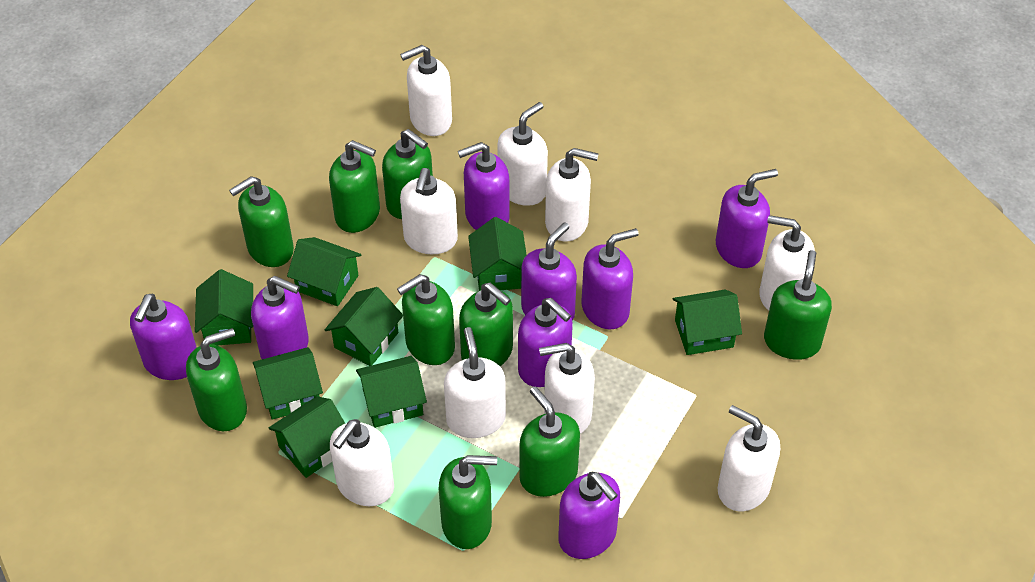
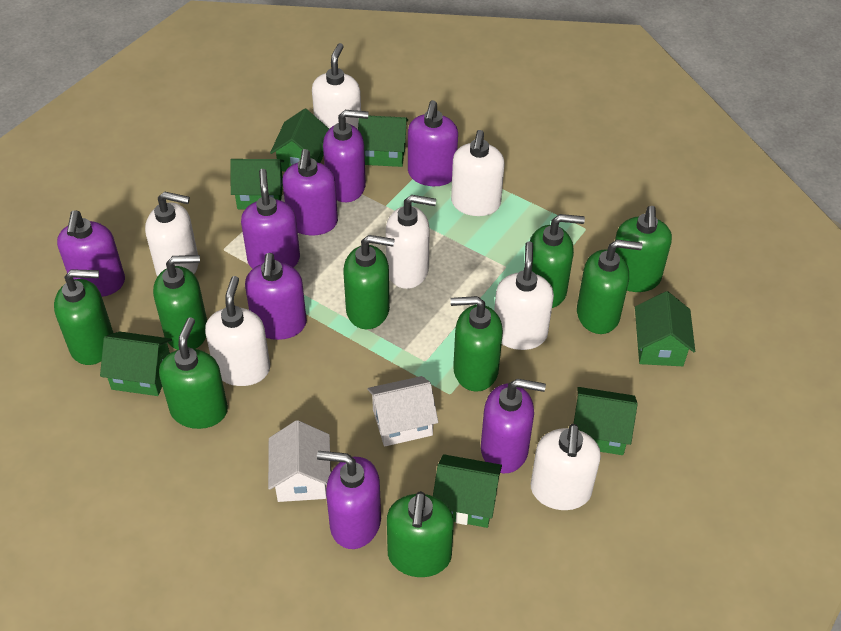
green house: 8 -> 7
white house: 0 -> 2
white soap dispenser: 9 -> 7

